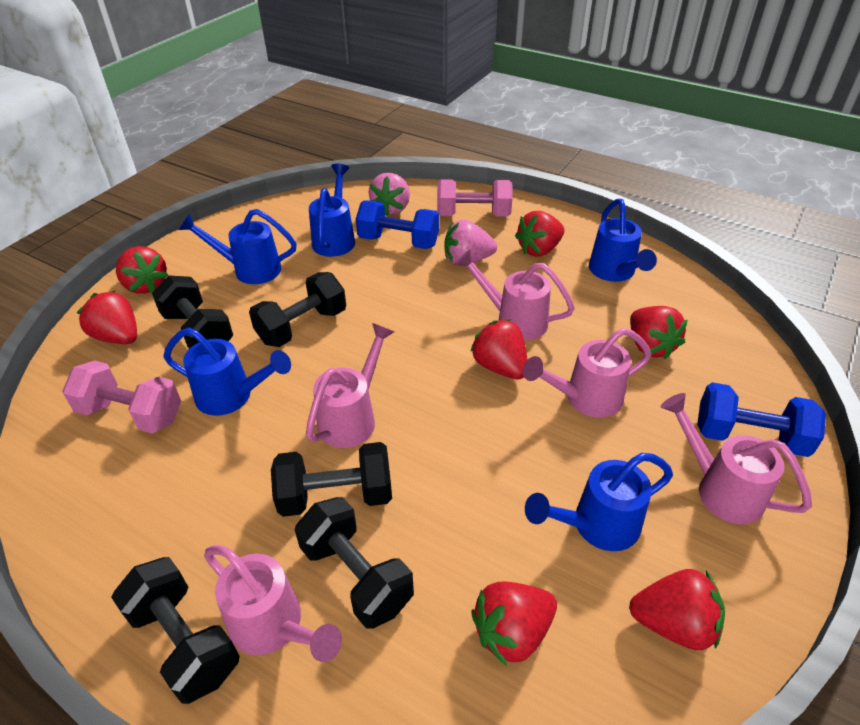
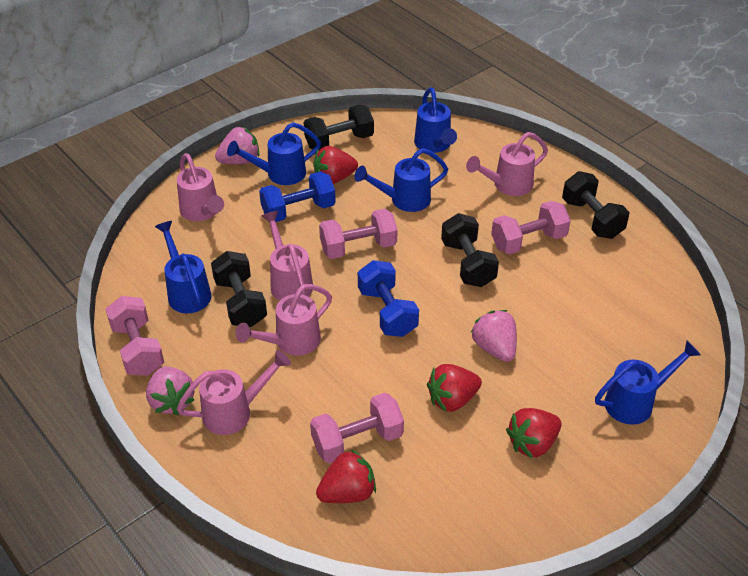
black dumbbell: 5 -> 4
pink dumbbell: 2 -> 4
pink strawberry: 2 -> 3
red strawberry: 7 -> 4

